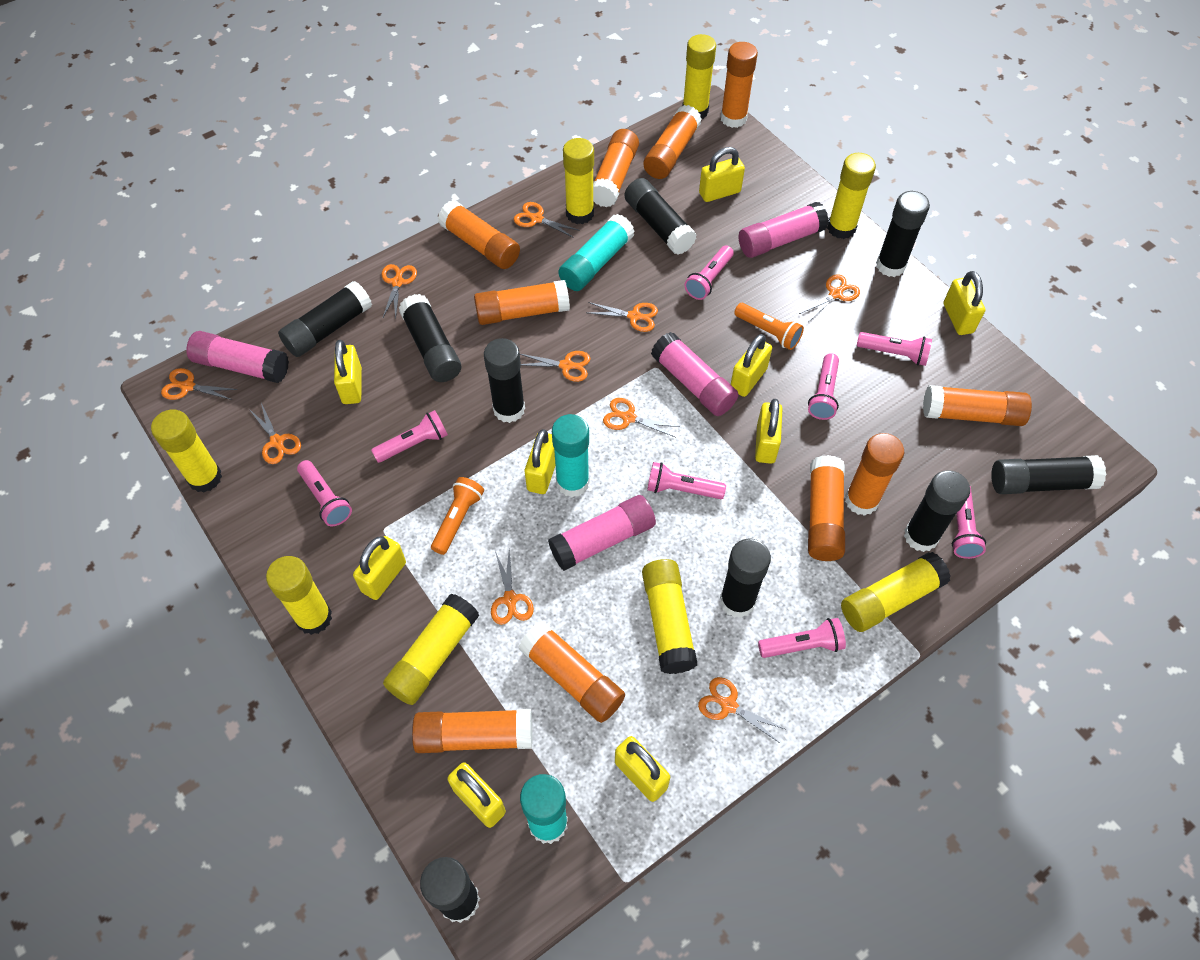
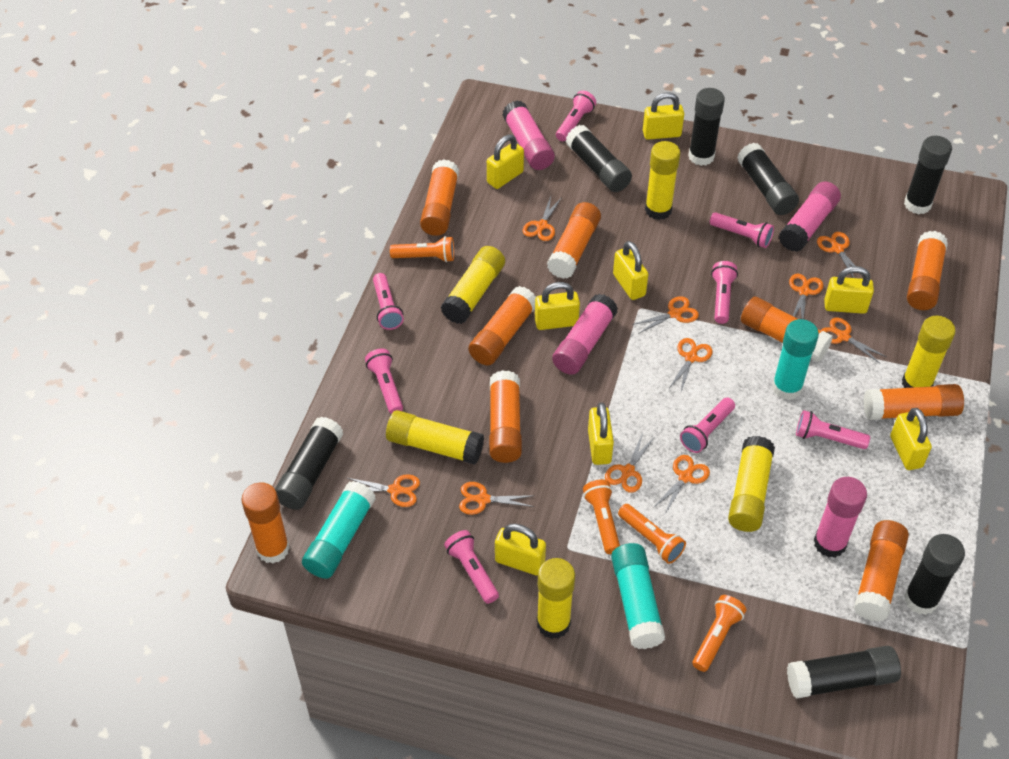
black glue stick: 9 -> 7
orange flashlight: 2 -> 4
orange glue stick: 10 -> 9
yellow glue stick: 8 -> 6
yellow padlock: 9 -> 8

